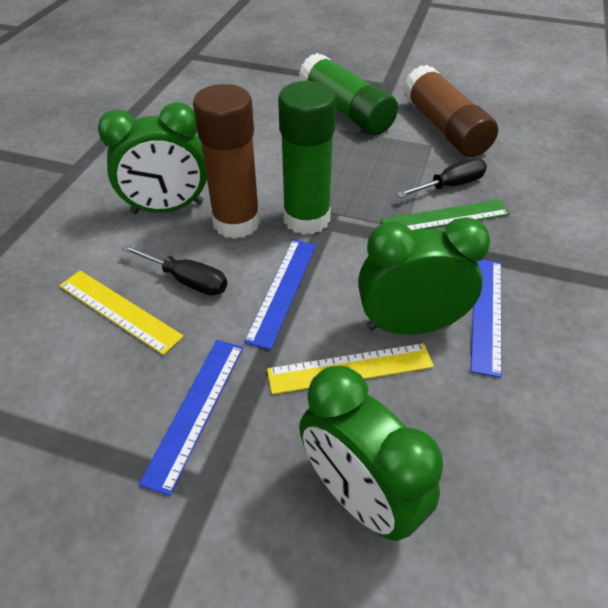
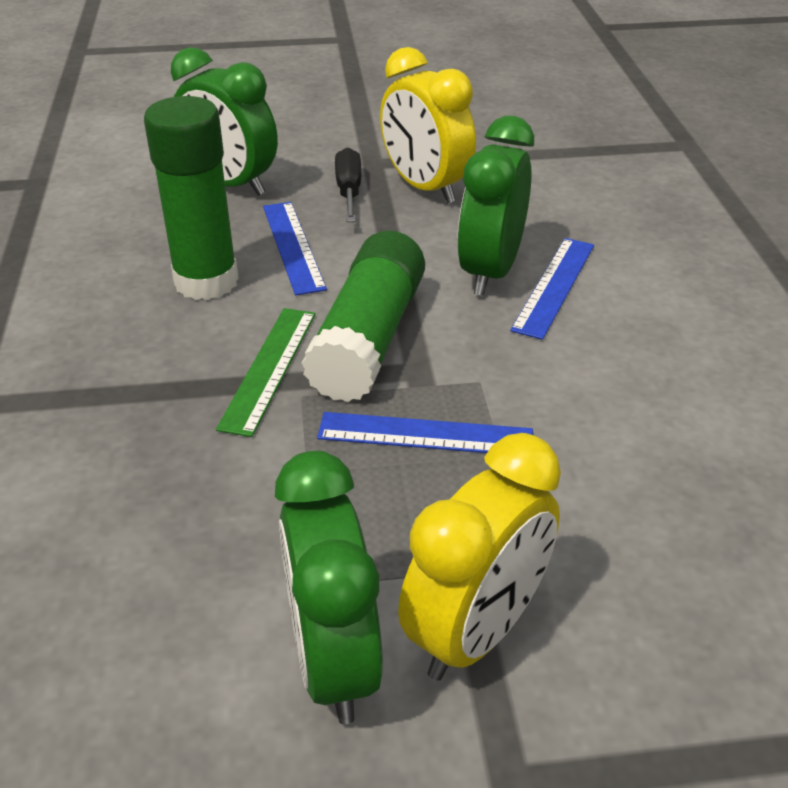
black screwdriver: 2 -> 1
brown glue stick: 2 -> 0
yellow clock: 0 -> 2
yellow ruler: 2 -> 0

